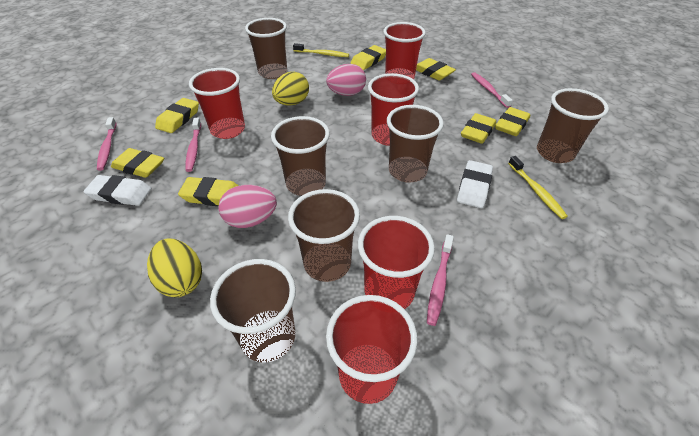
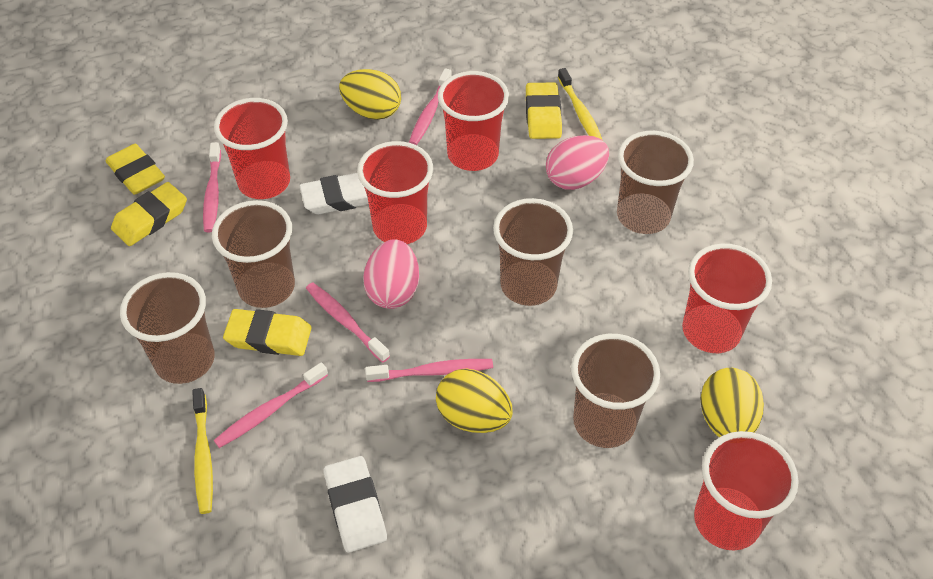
brown cup: 6 -> 5
pink toothbrush: 4 -> 5
yellow egg: 2 -> 3
yellow eraser: 7 -> 4

